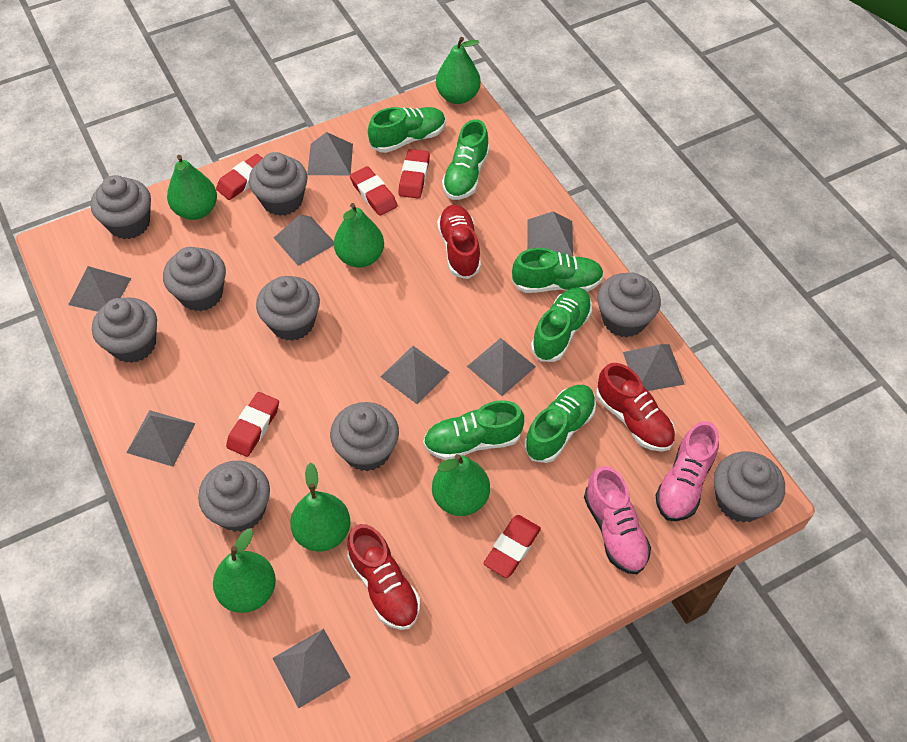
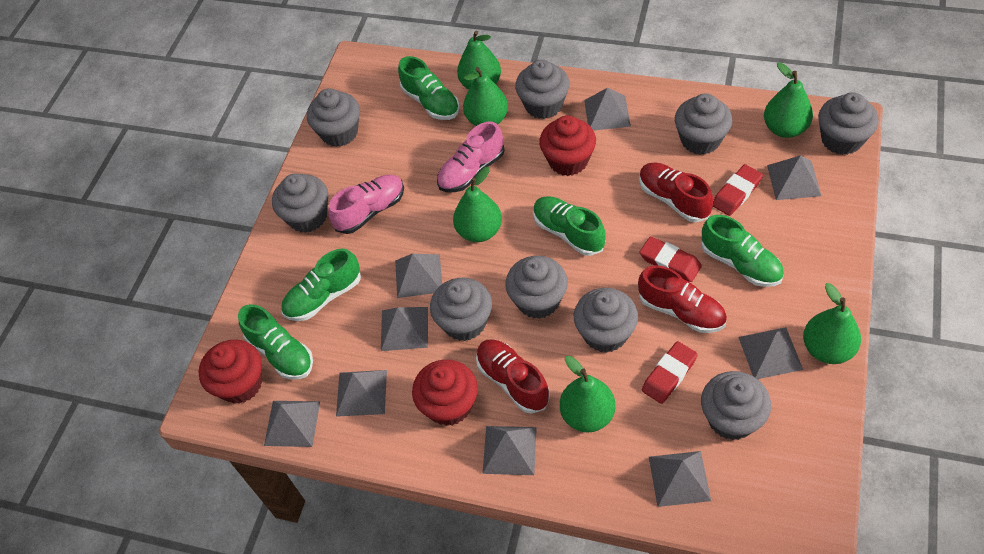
green shoe: 6 -> 5
red cupcake: 0 -> 3
red eraser: 5 -> 3

